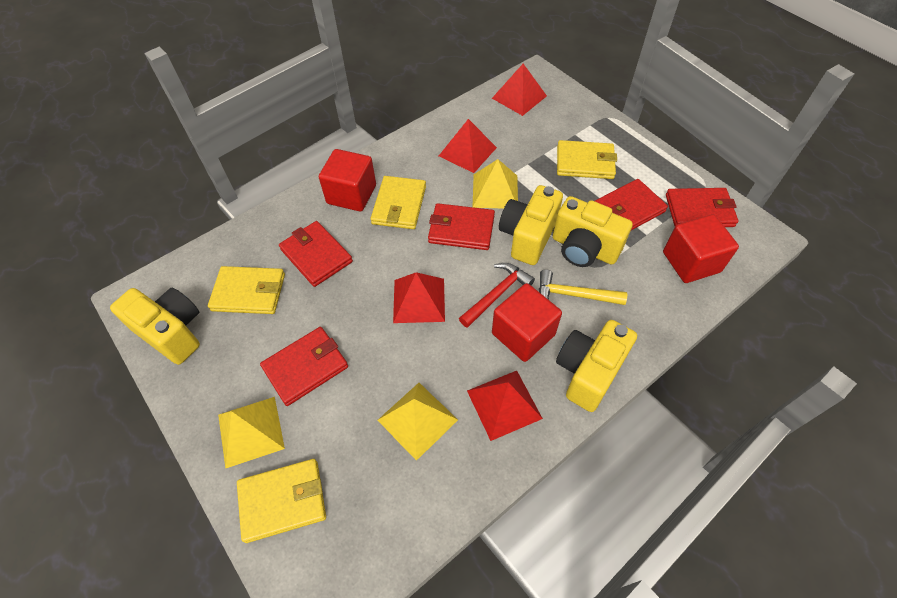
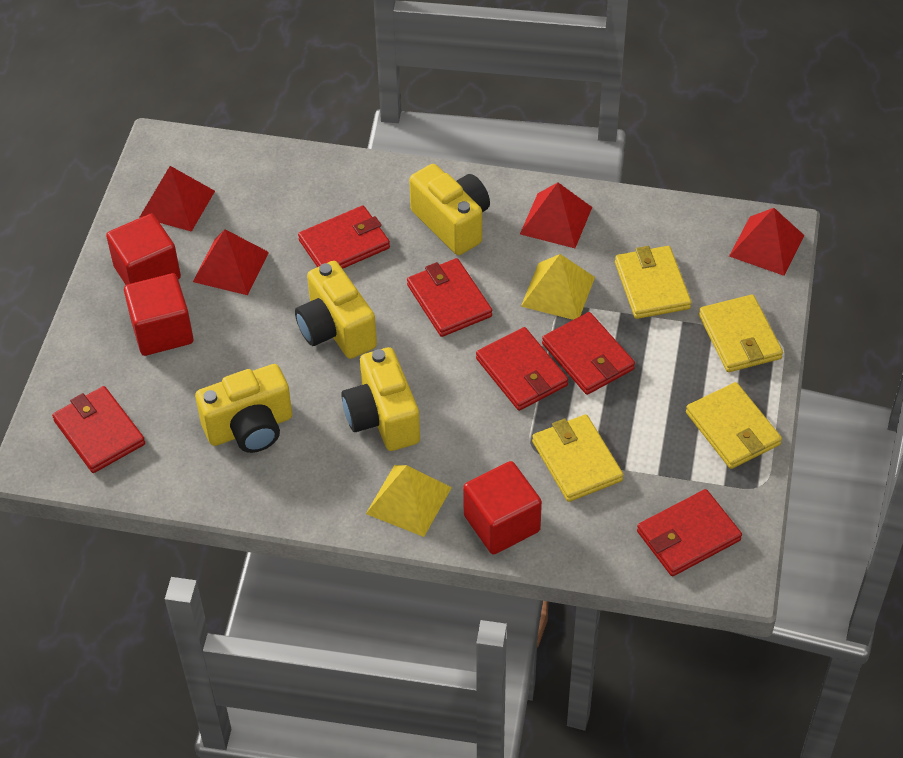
red hammer: 1 -> 0
red wallet: 5 -> 6
yellow hammer: 1 -> 0
yellow pyramid: 3 -> 2

